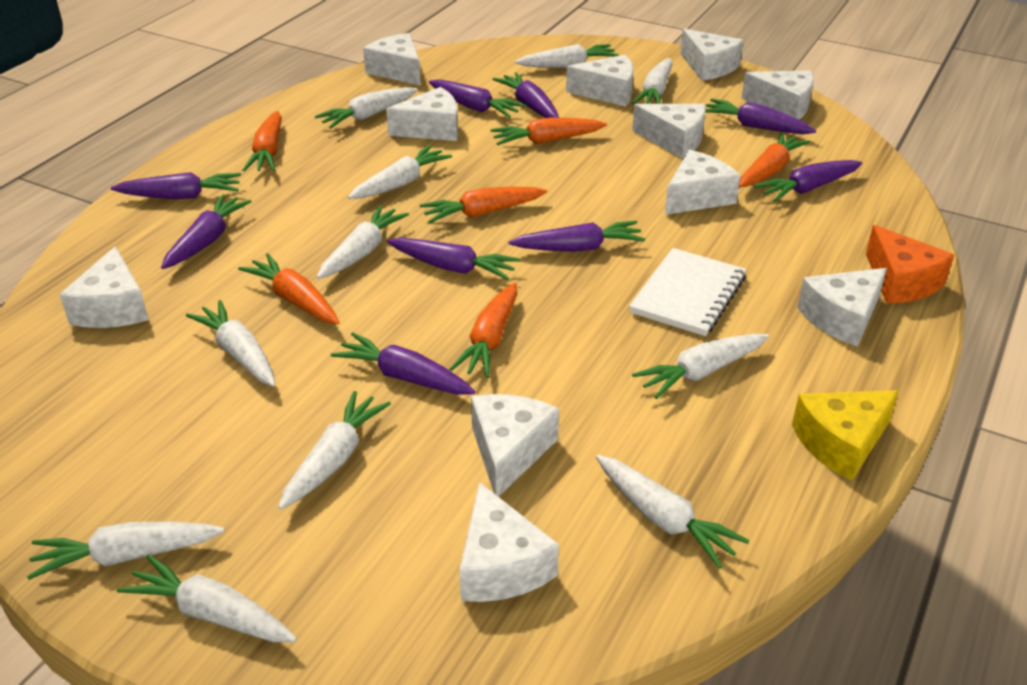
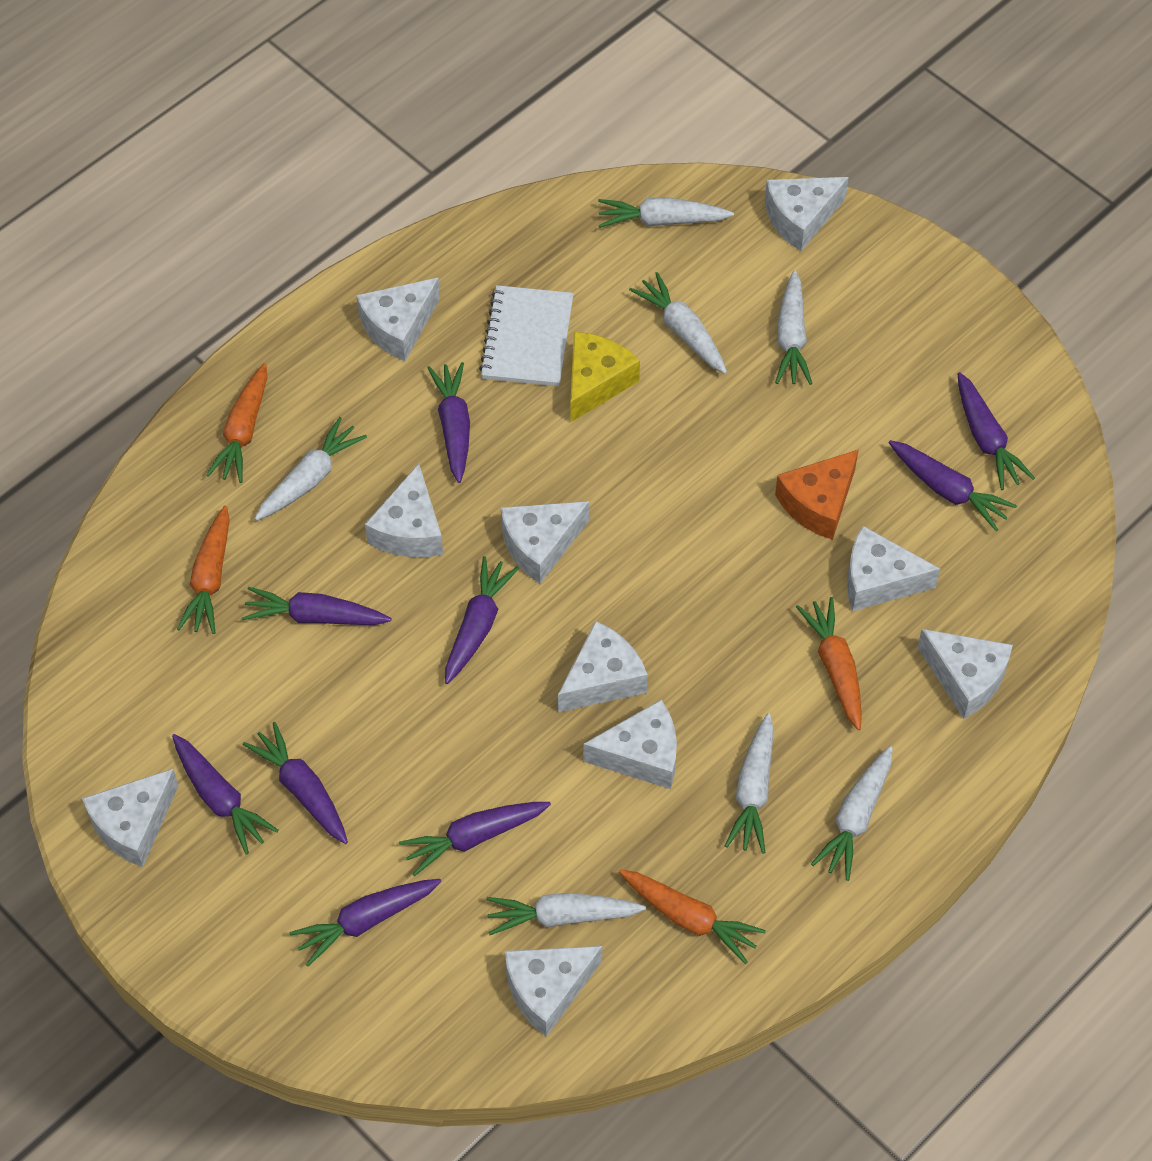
orange carrot: 6 -> 4
white carrot: 11 -> 7
white cheese: 11 -> 10

